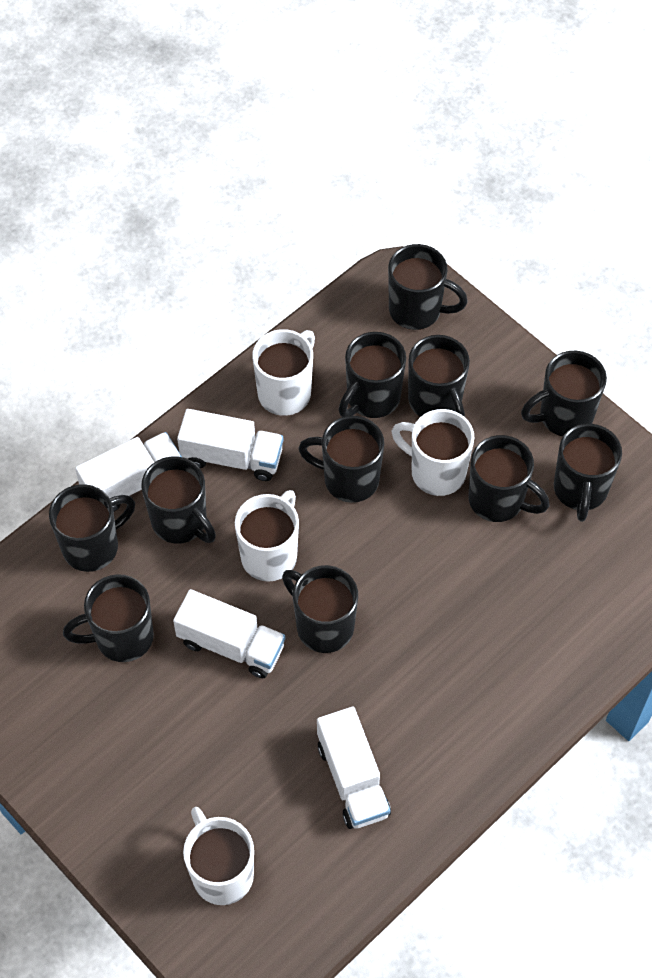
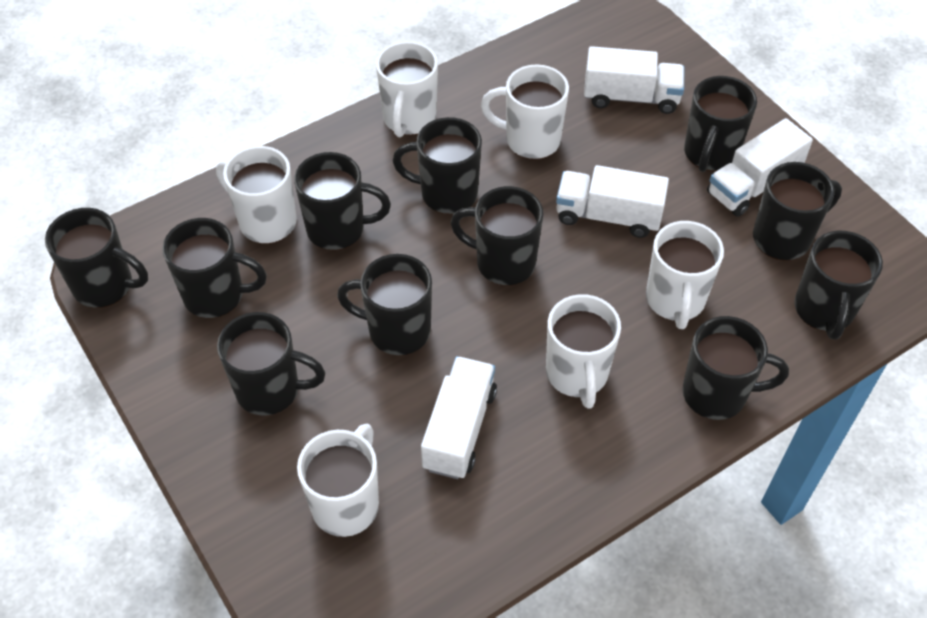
white mug: 4 -> 6

